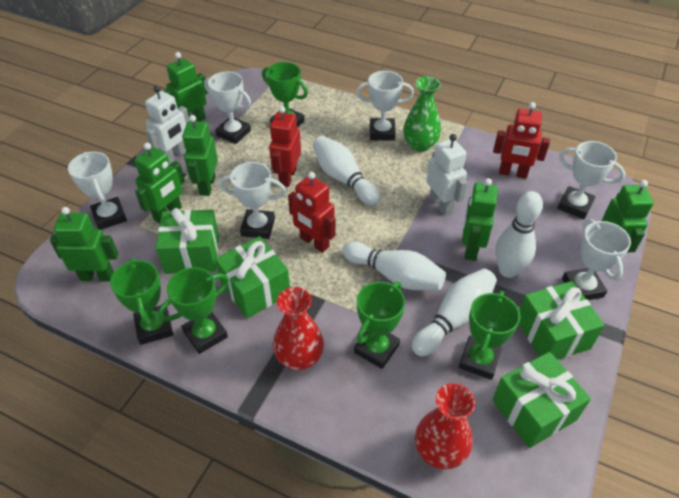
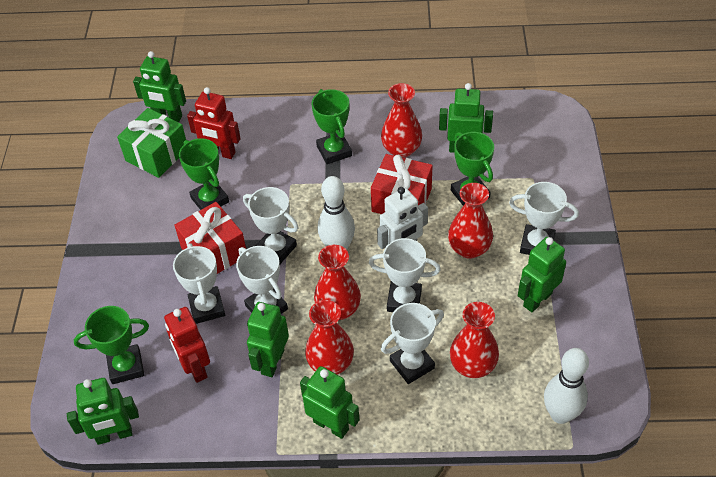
green gift: 4 -> 1
green trophy: 5 -> 4
green vase: 1 -> 0
red gift: 0 -> 2
red robot: 3 -> 2
red vase: 2 -> 5
white bowling pin: 4 -> 2
white robot: 2 -> 1

